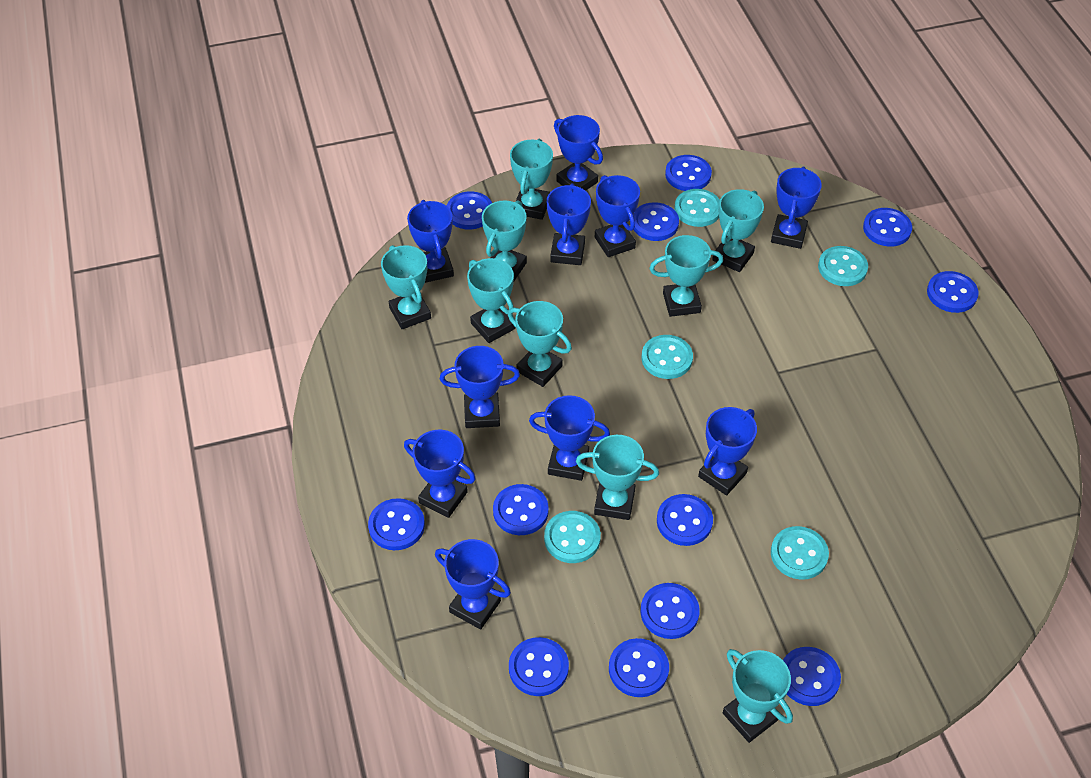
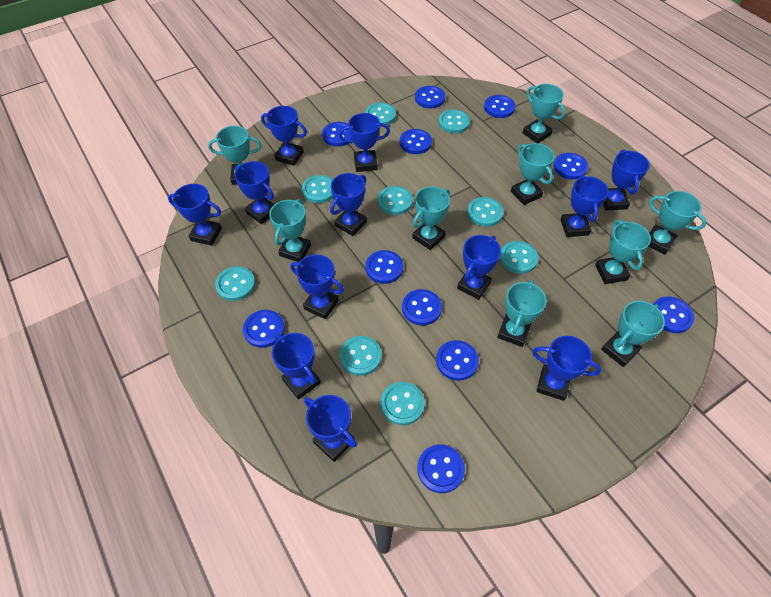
blue button: 12 -> 11
blue trophy: 10 -> 12
turquoise button: 5 -> 9

